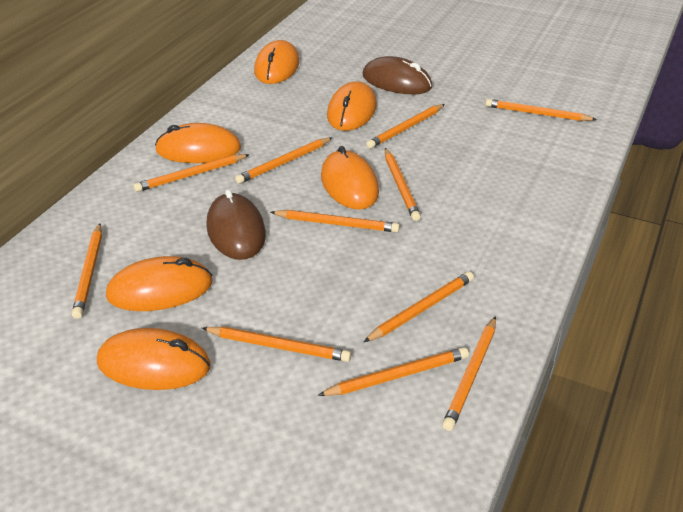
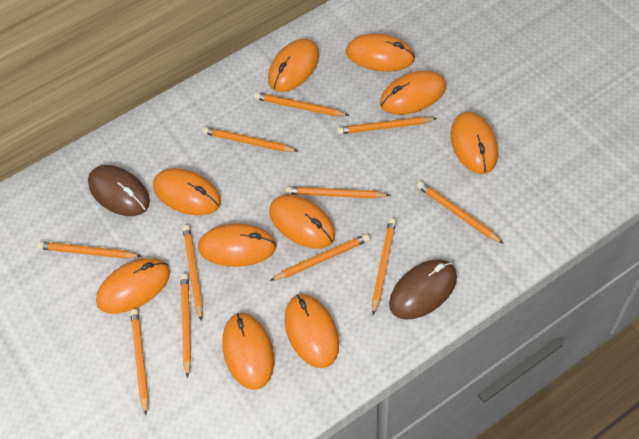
orange mouse: 6 -> 10

